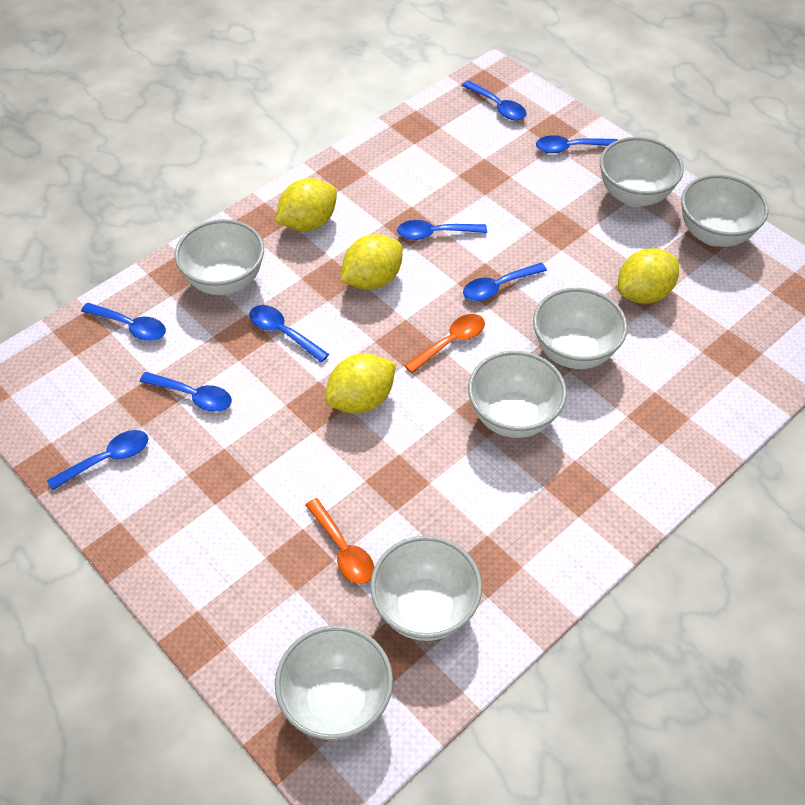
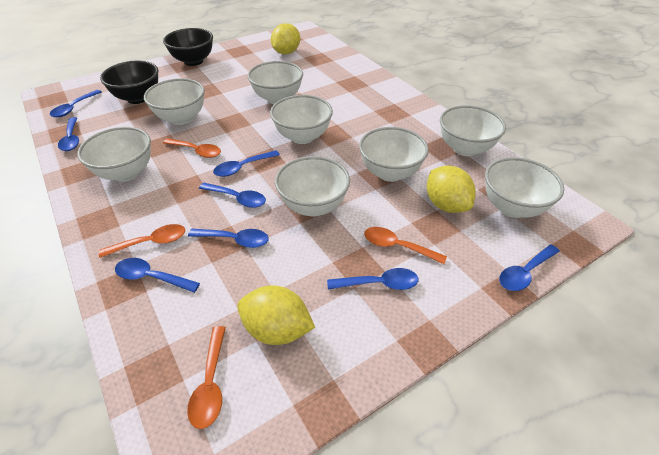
black bowl: 0 -> 2
orange spoon: 2 -> 4
white bowl: 7 -> 8
yellow lemon: 4 -> 3

